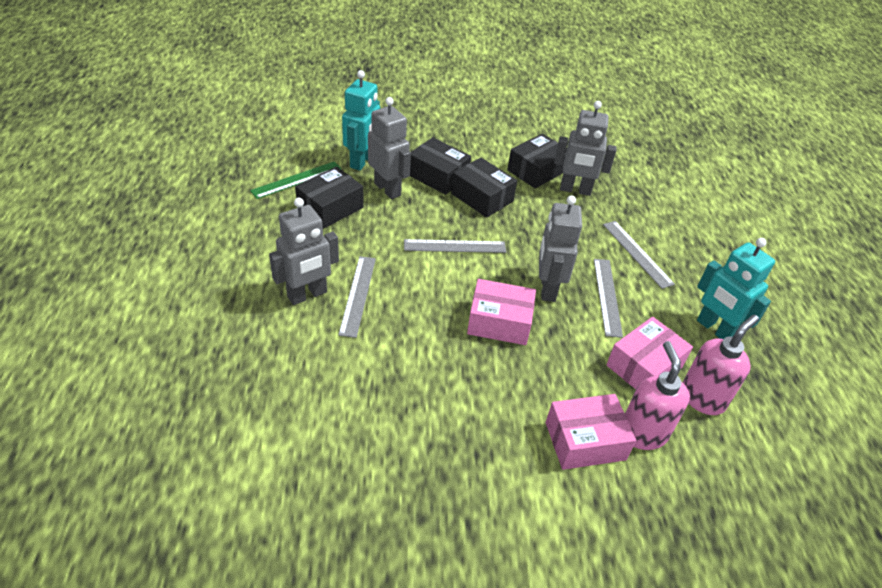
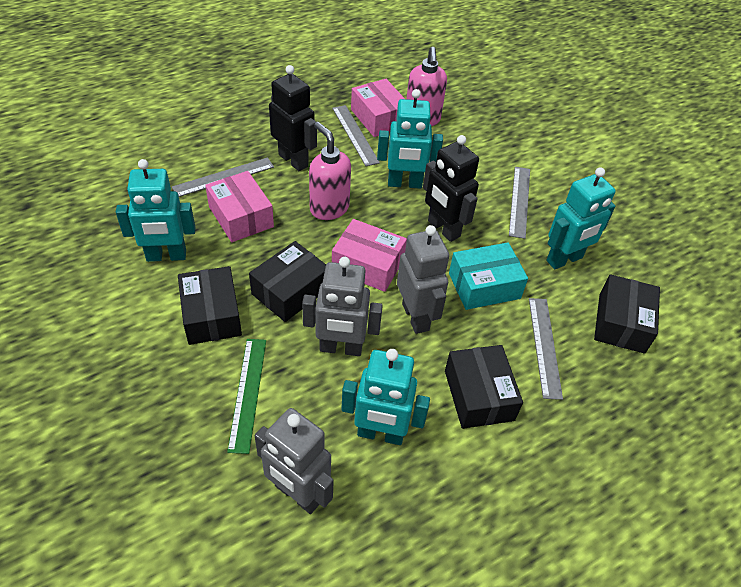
black robot: 0 -> 2
grey robot: 4 -> 3
turquoise box: 0 -> 1
turquoise robot: 2 -> 4

